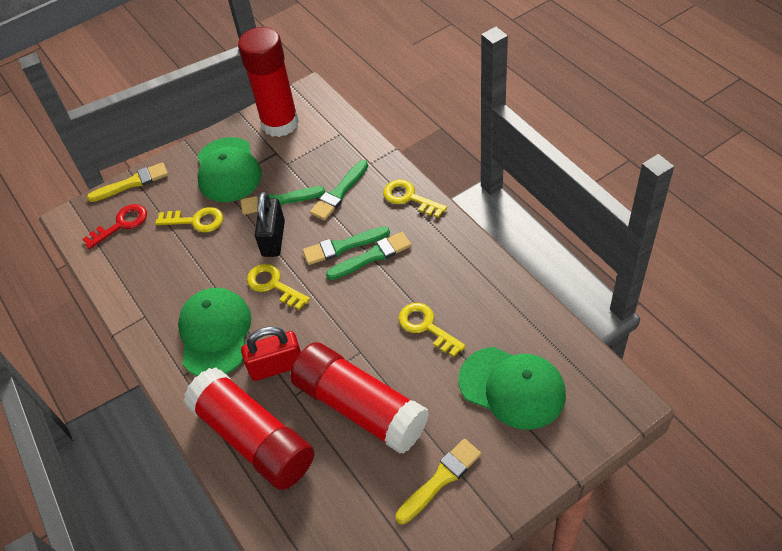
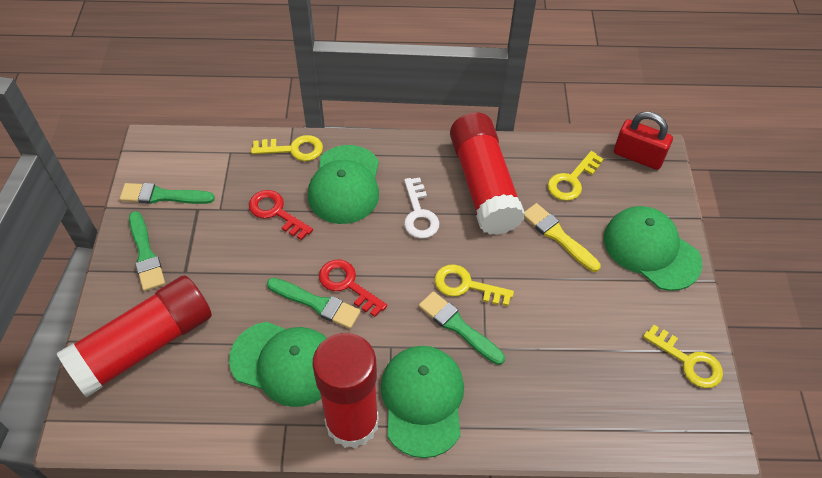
black padlock: 1 -> 0
green cap: 3 -> 4
red key: 1 -> 2
white key: 0 -> 1
yellow brush: 2 -> 1

